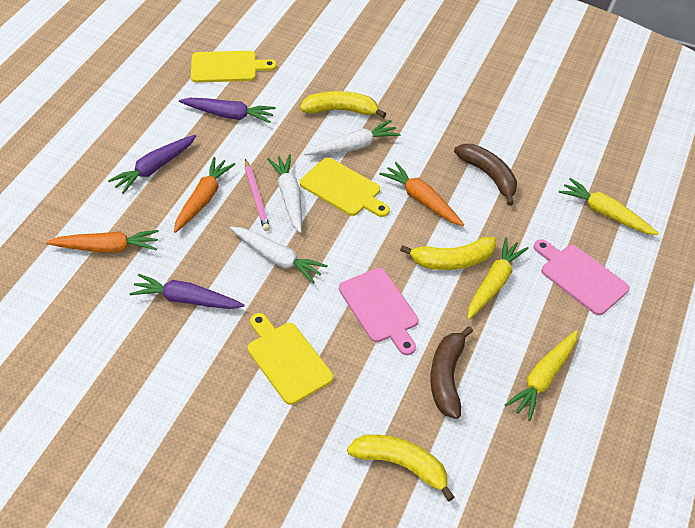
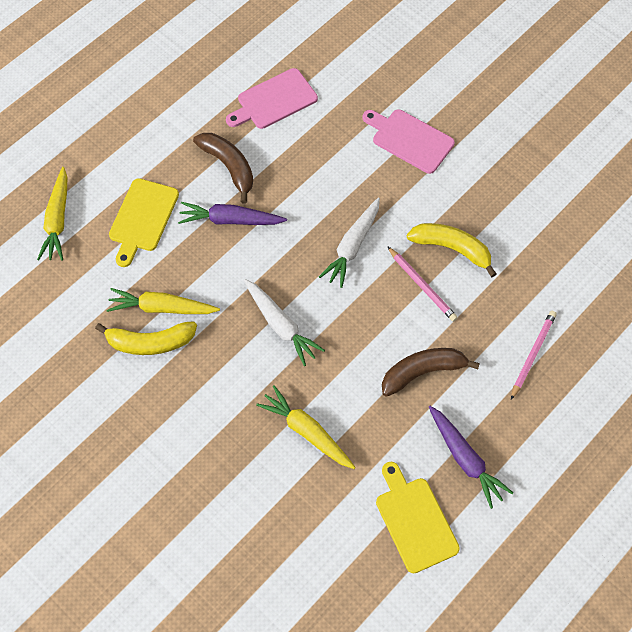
orange carrot: 3 -> 0
pink pencil: 1 -> 2
purple carrot: 3 -> 2
white carrot: 3 -> 2
yellow banana: 3 -> 2
yellow cutting board: 3 -> 2

